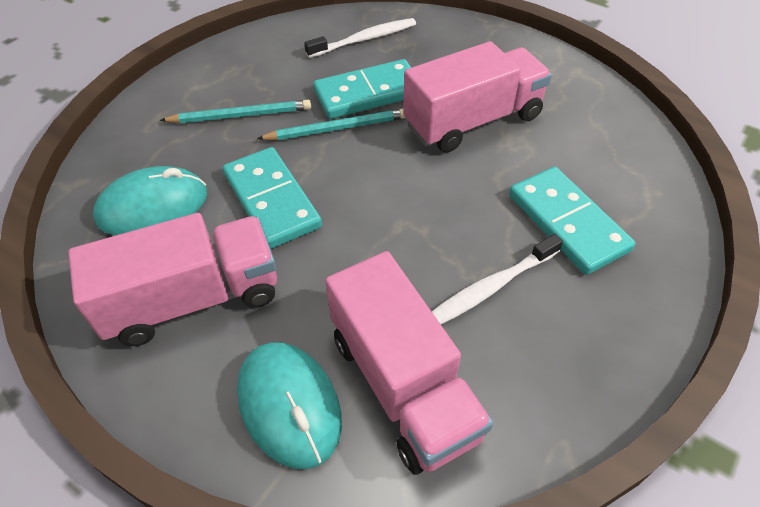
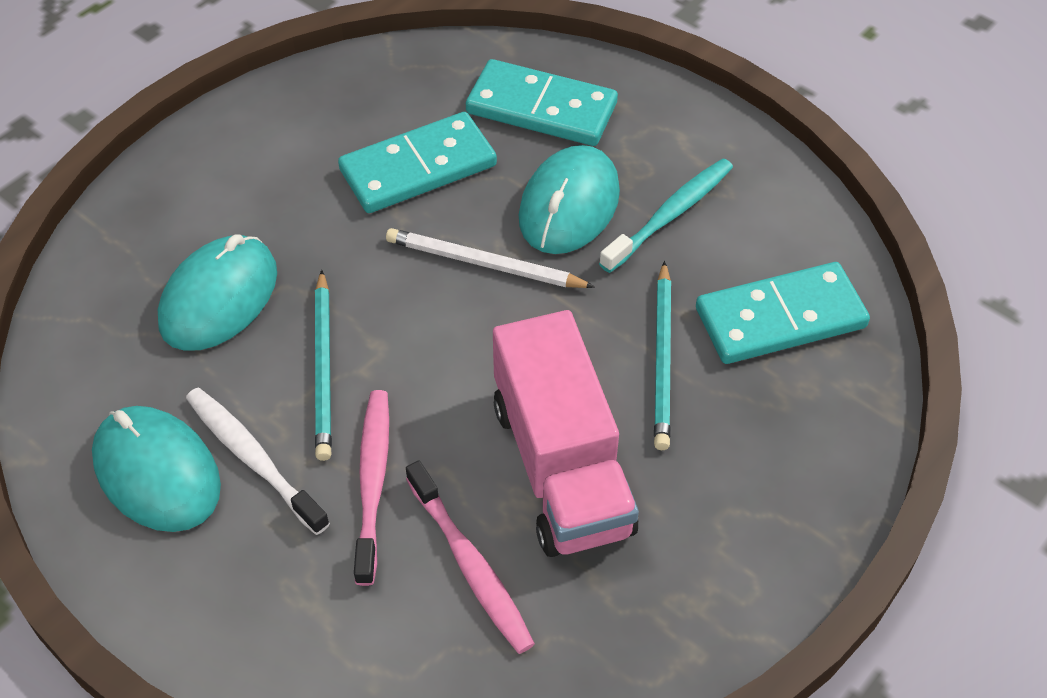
pink toothbrush: 0 -> 2
pink truck: 3 -> 1
turquoise mouse: 2 -> 3
turquoise toothbrush: 0 -> 1
white pencil: 0 -> 1
white toothbrush: 2 -> 1

